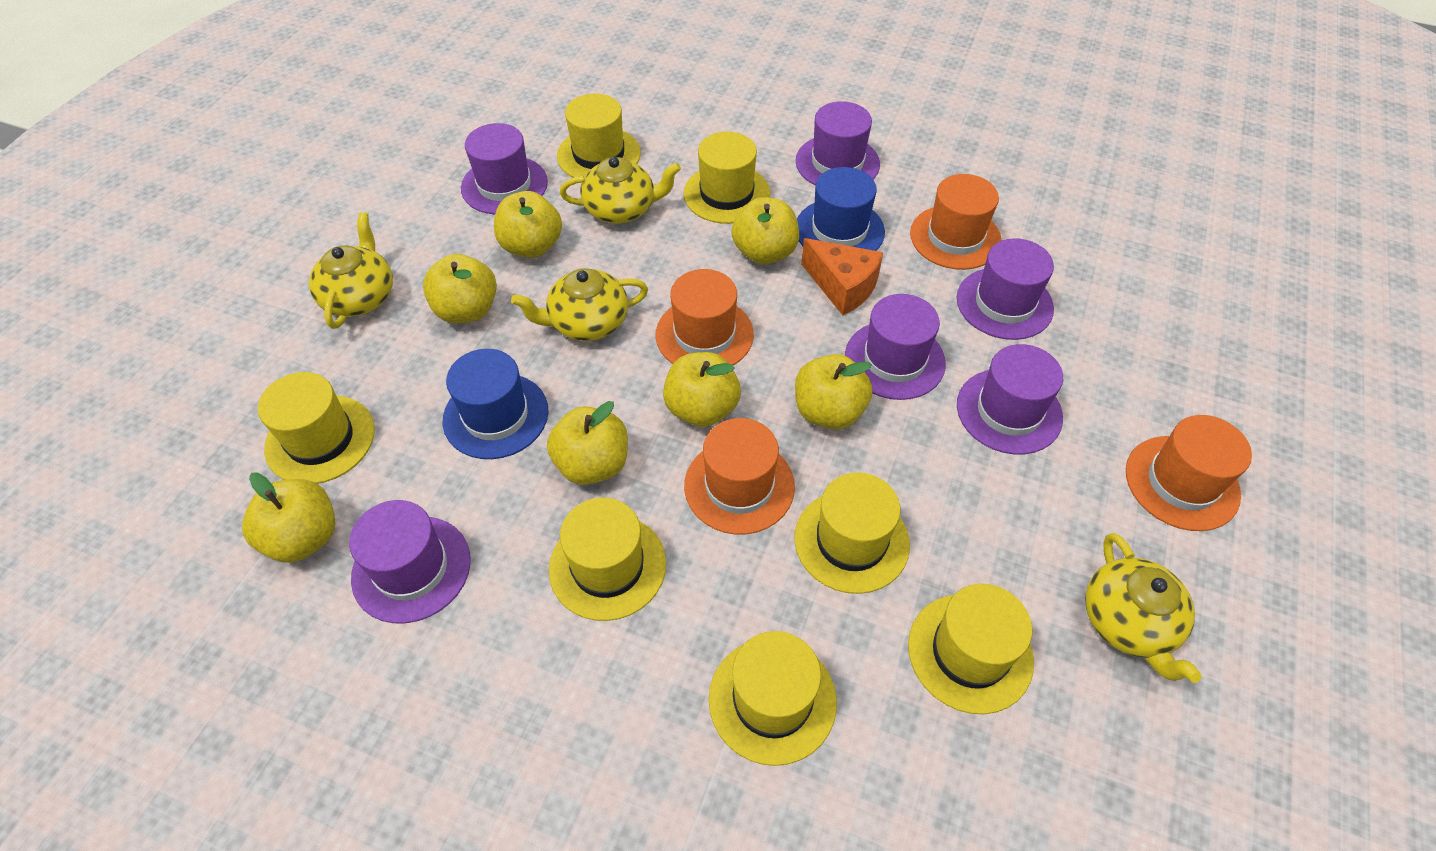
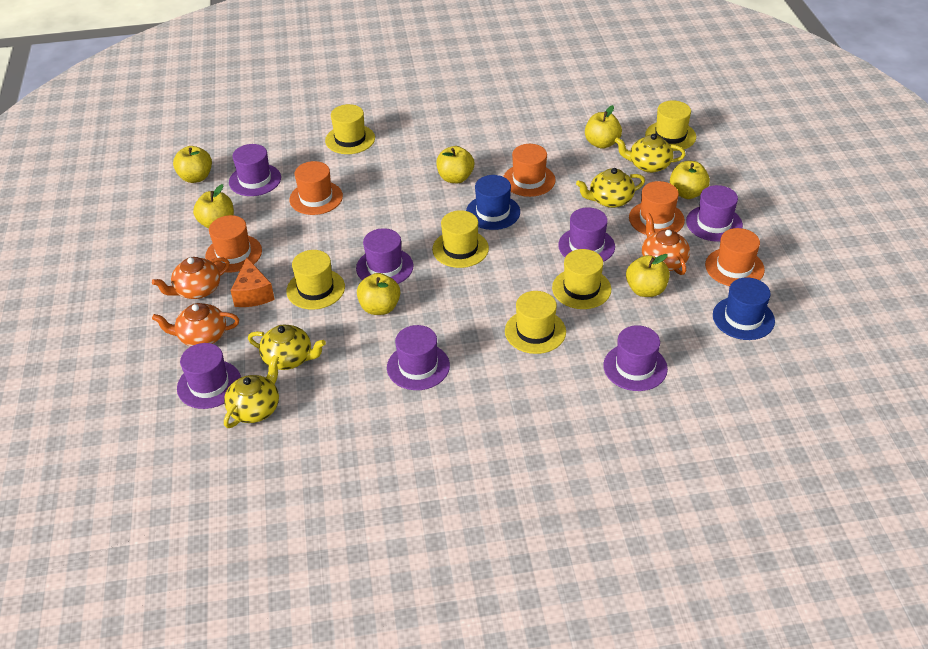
orange hat: 4 -> 5
orange teapot: 0 -> 3
purple hat: 6 -> 7
yellow hat: 7 -> 6

